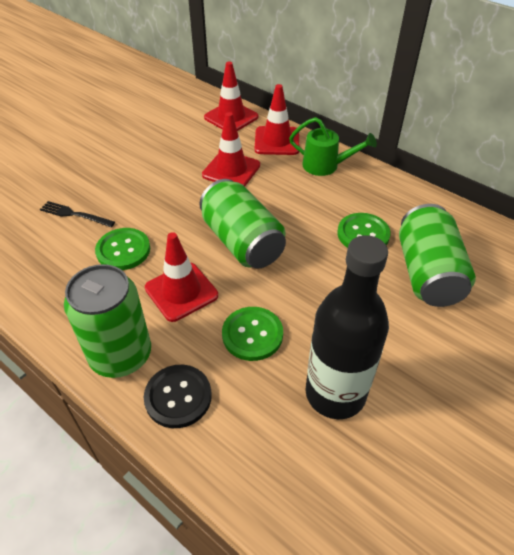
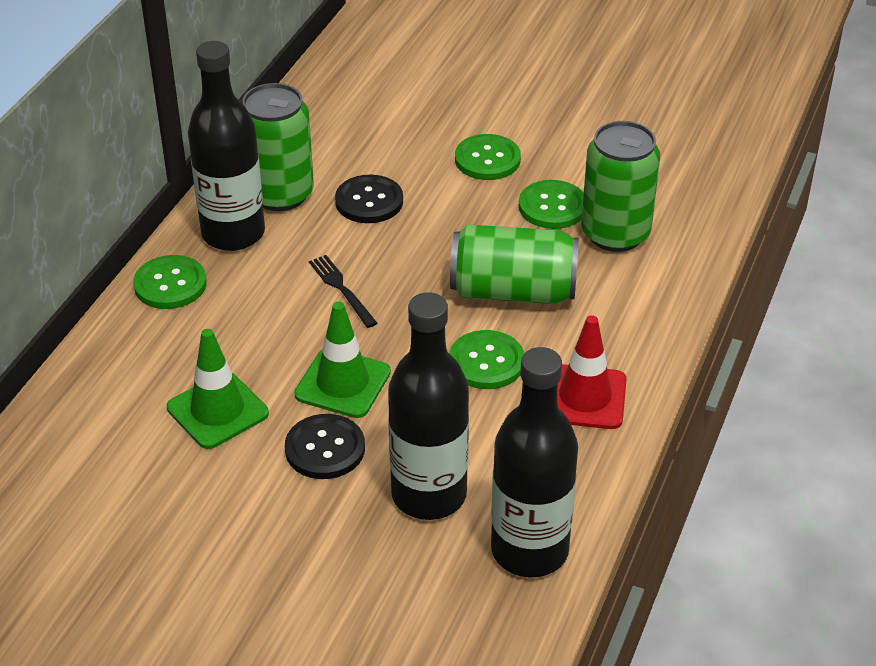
black bottle: 1 -> 3
black button: 1 -> 2
green button: 3 -> 4
green traffic cone: 0 -> 2
green watering can: 1 -> 0
red traffic cone: 4 -> 1

